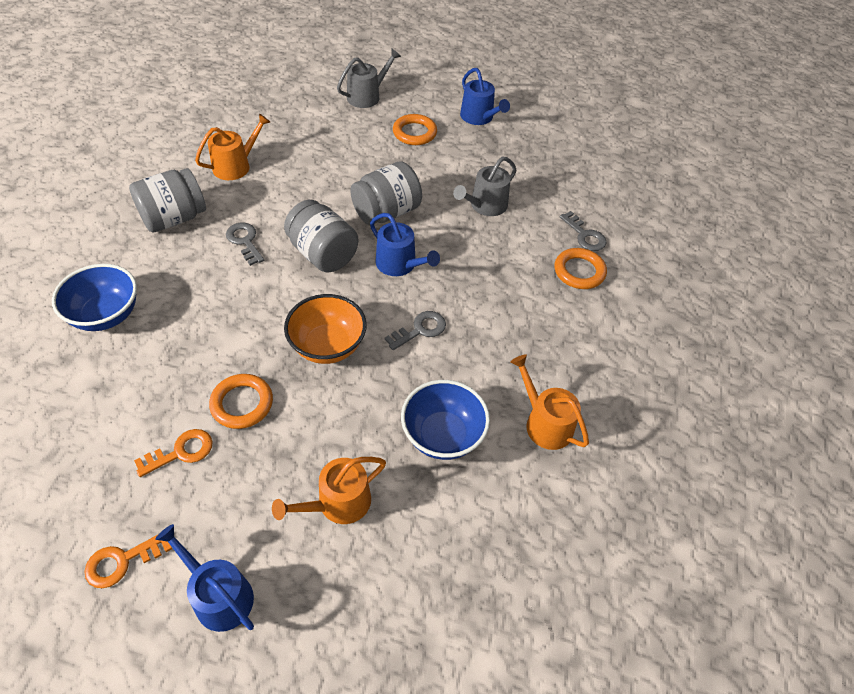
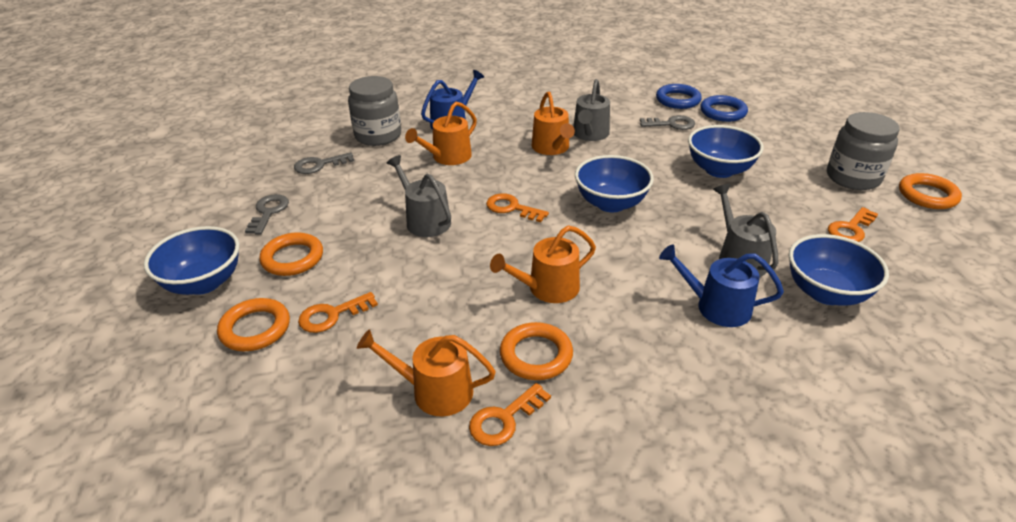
blue bowl: 2 -> 4
blue ring: 0 -> 2
blue watering can: 3 -> 2
grey jar: 3 -> 2
grey watering can: 2 -> 3
orange bowl: 1 -> 0
orange key: 2 -> 4
orange ring: 3 -> 4
orange watering can: 3 -> 4

